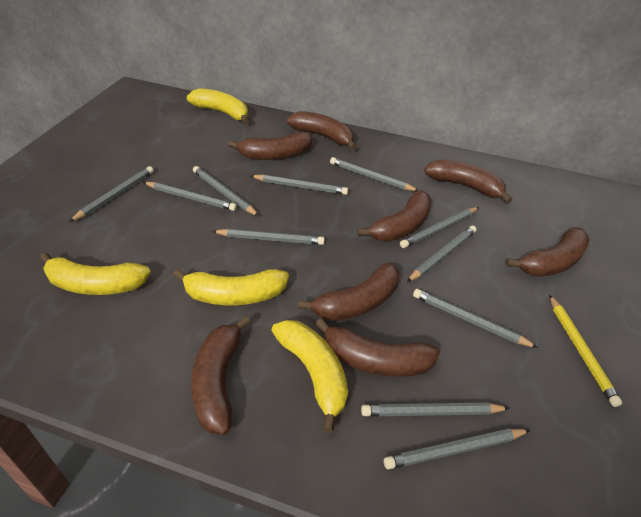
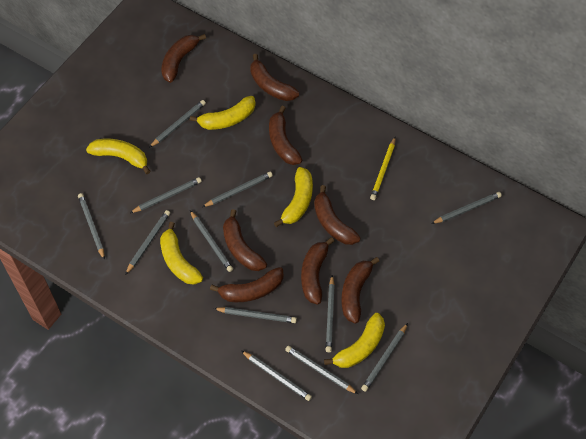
grey pencil: 11 -> 12
yellow banana: 4 -> 5

